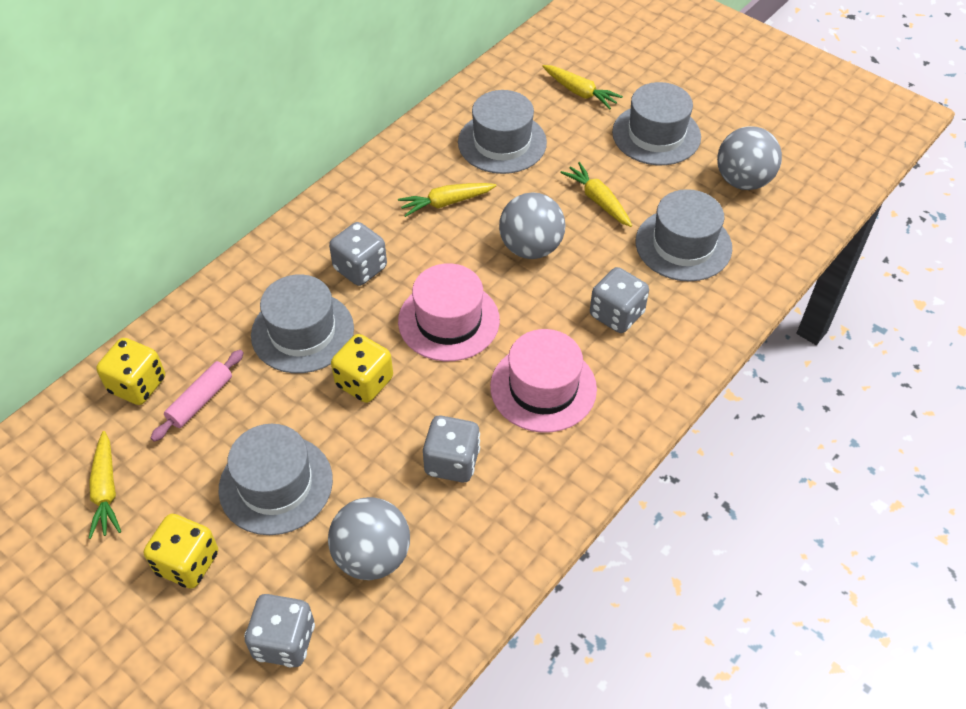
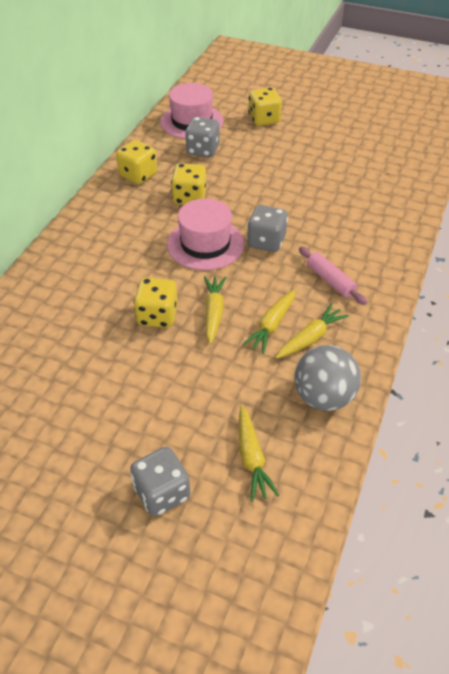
grey ball: 3 -> 1
grey dice: 4 -> 3
grey hat: 5 -> 0
yellow dice: 3 -> 4

